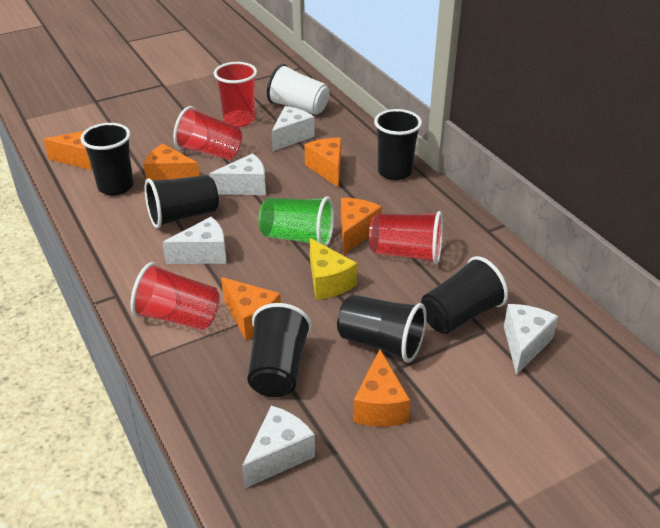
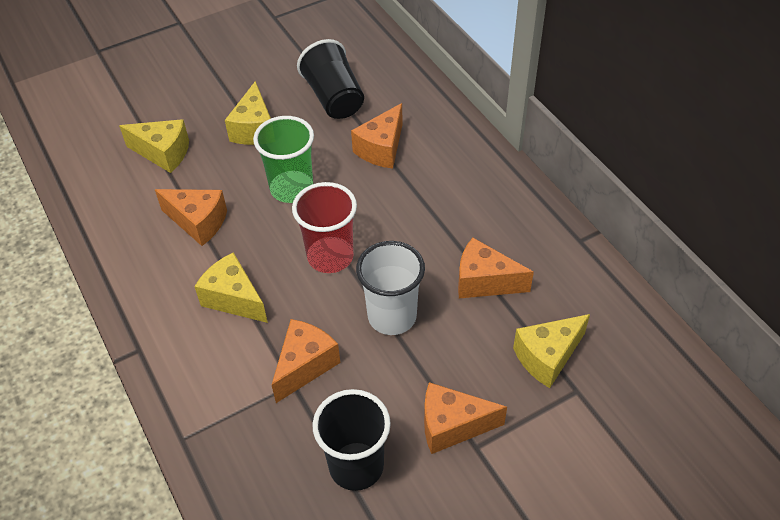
black cup: 6 -> 2
orange cheese: 6 -> 5
red cup: 4 -> 1
white cheese: 5 -> 0
yellow cheese: 1 -> 4

